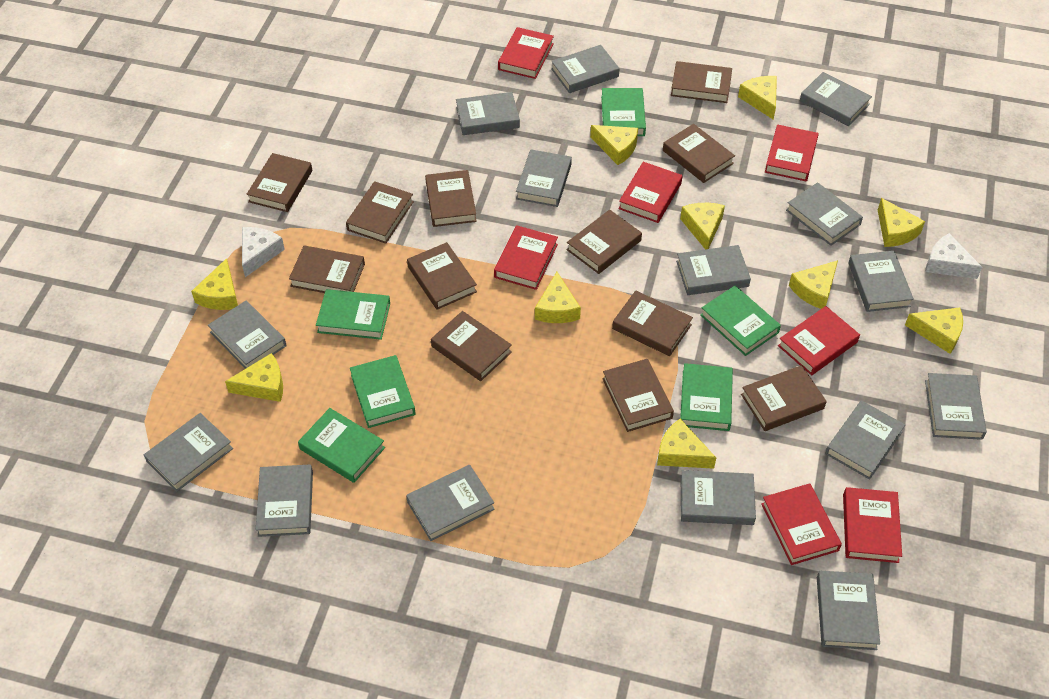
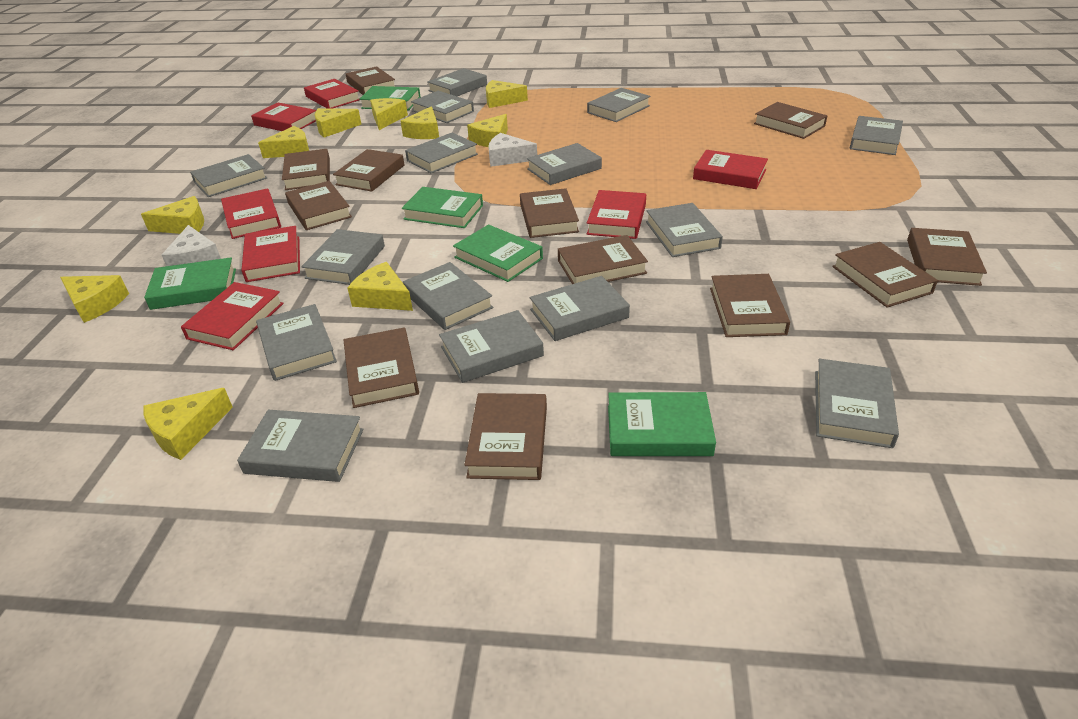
green book: 6 -> 5

